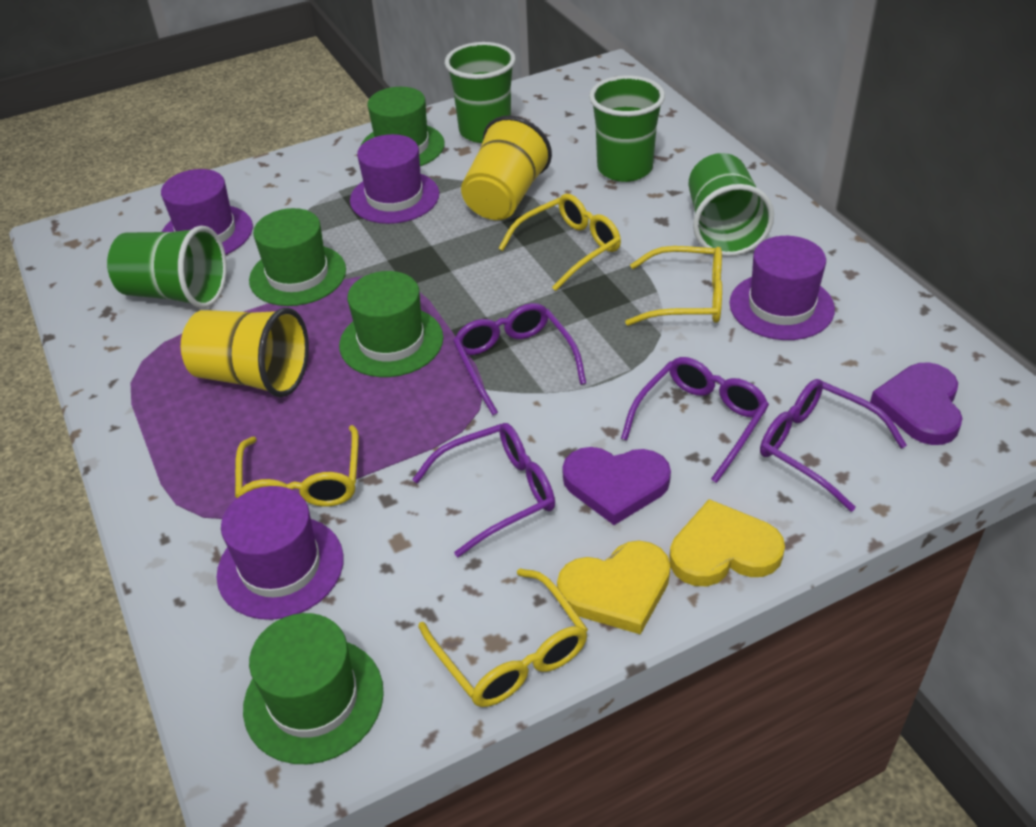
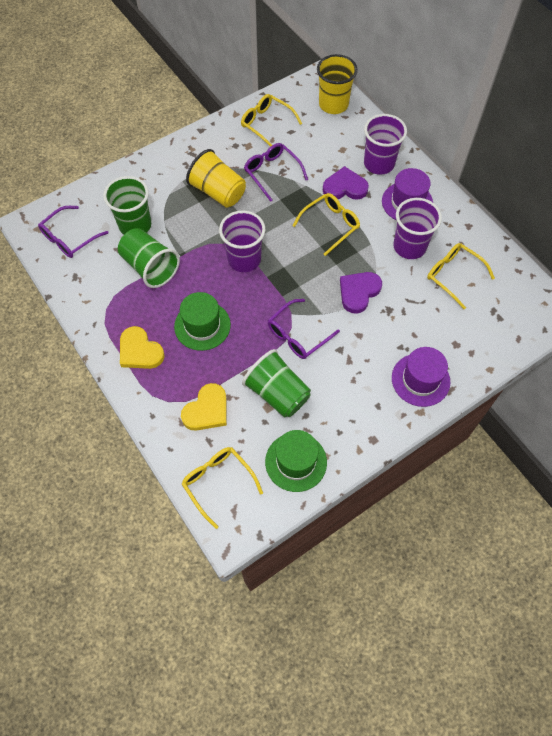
green cup: 4 -> 3
green hat: 4 -> 2
purple cup: 0 -> 3
purple glasses: 4 -> 3
purple hat: 4 -> 2

